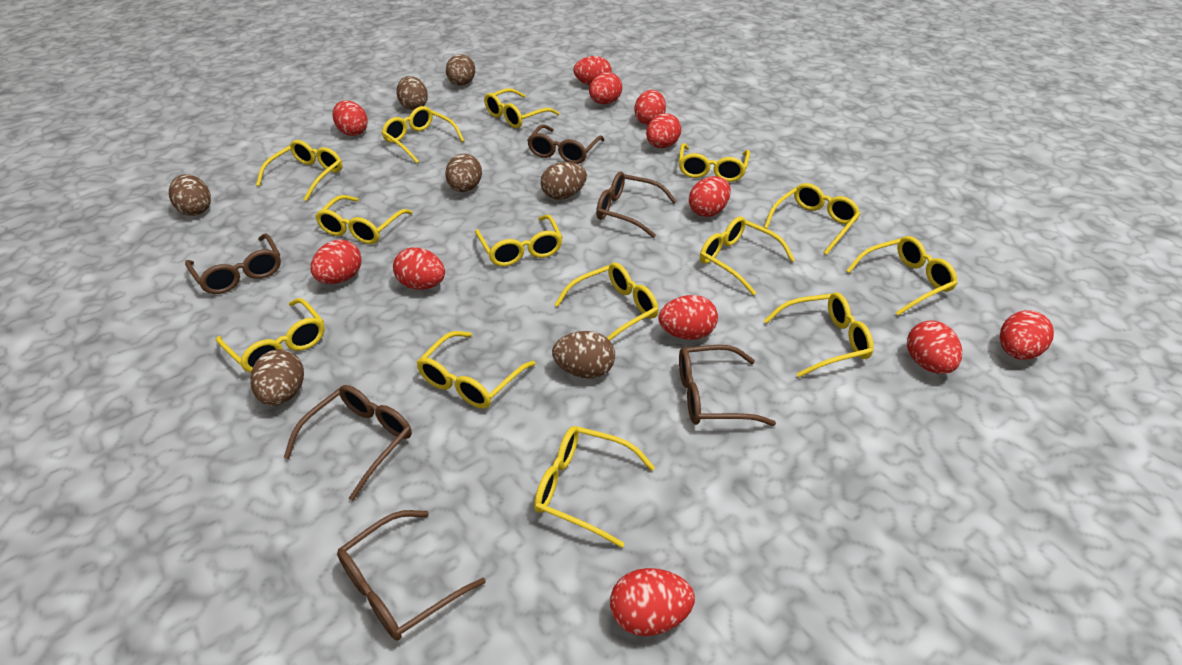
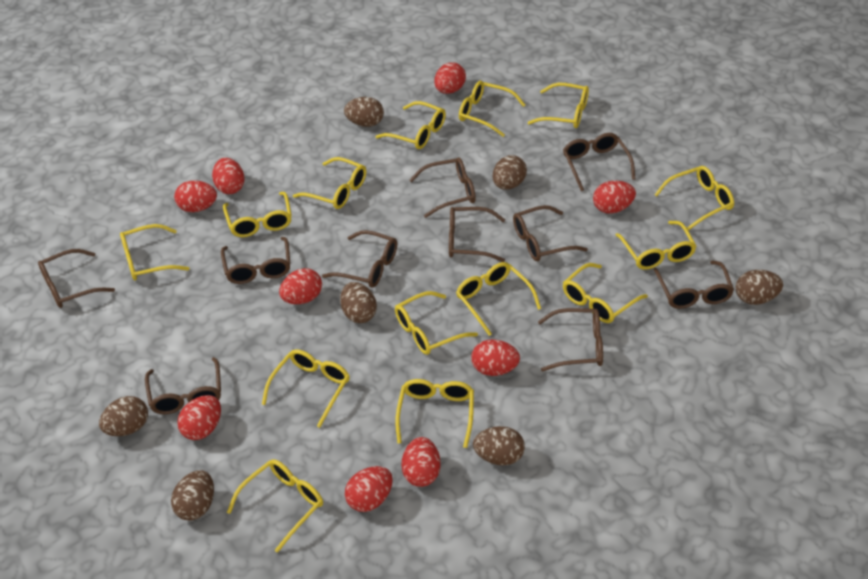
brown glasses: 6 -> 10
red egg: 12 -> 9

